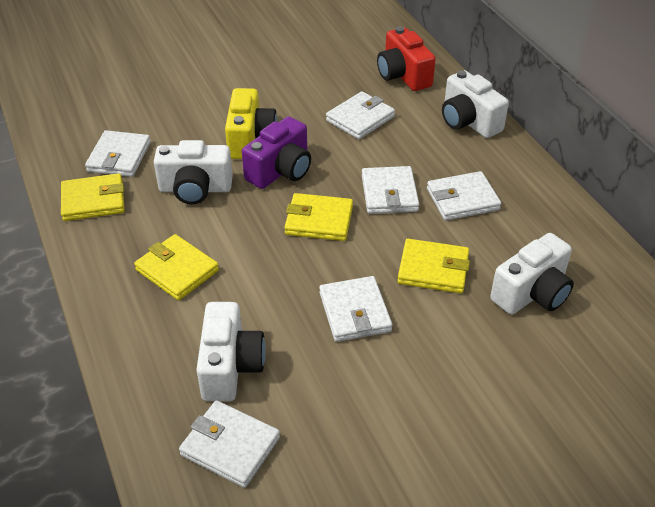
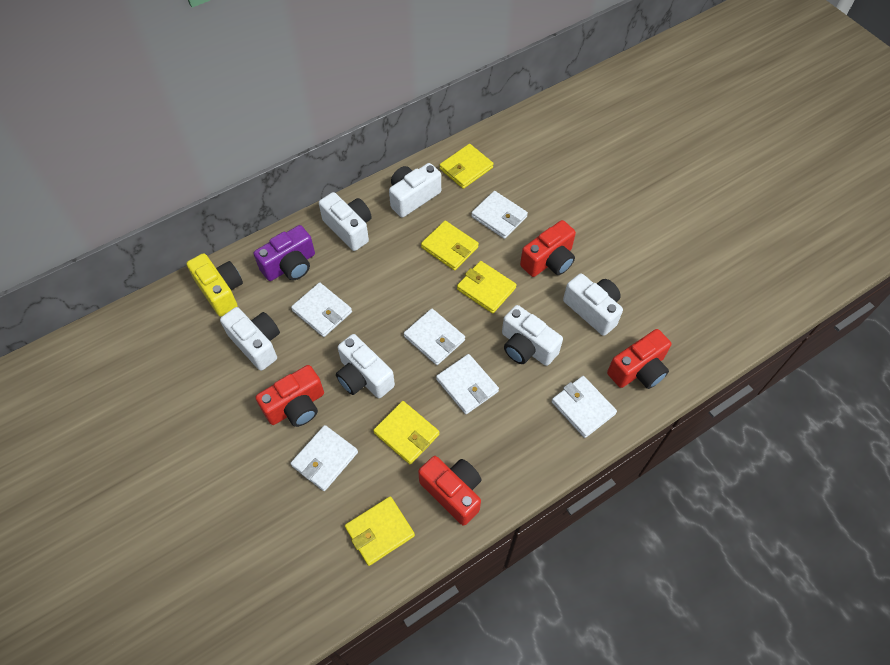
red camera: 1 -> 4
white camera: 4 -> 6
yellow wallet: 4 -> 5

